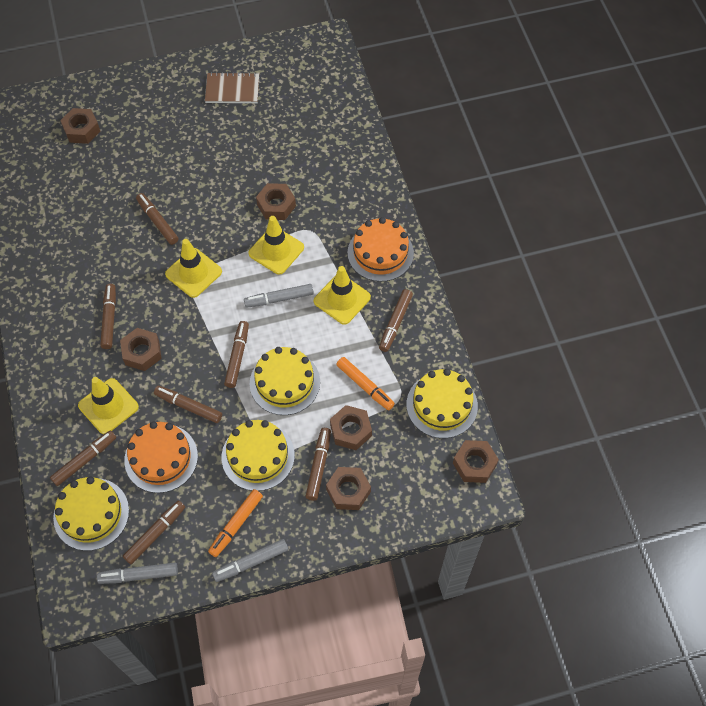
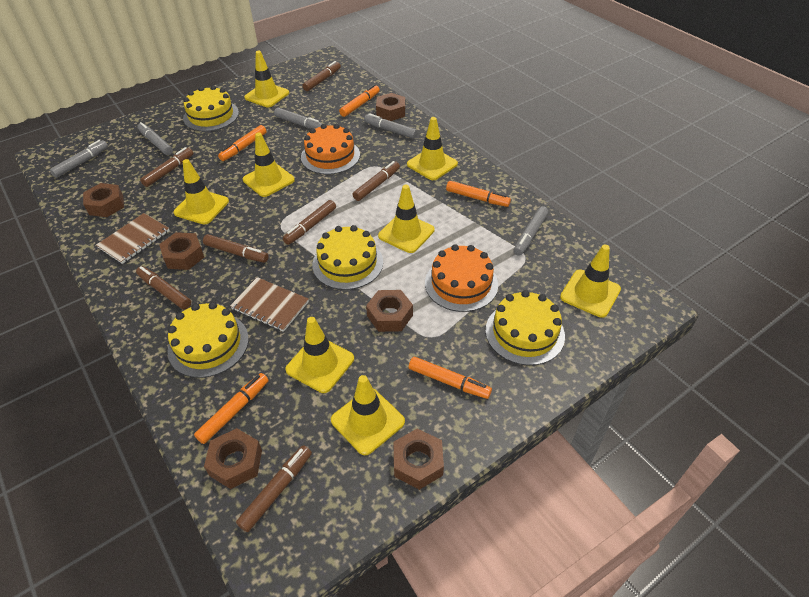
brown marker: 8 -> 7
brown notebook: 1 -> 2
grey marker: 3 -> 5
orange marker: 2 -> 5
yellow traffic cone: 4 -> 8

